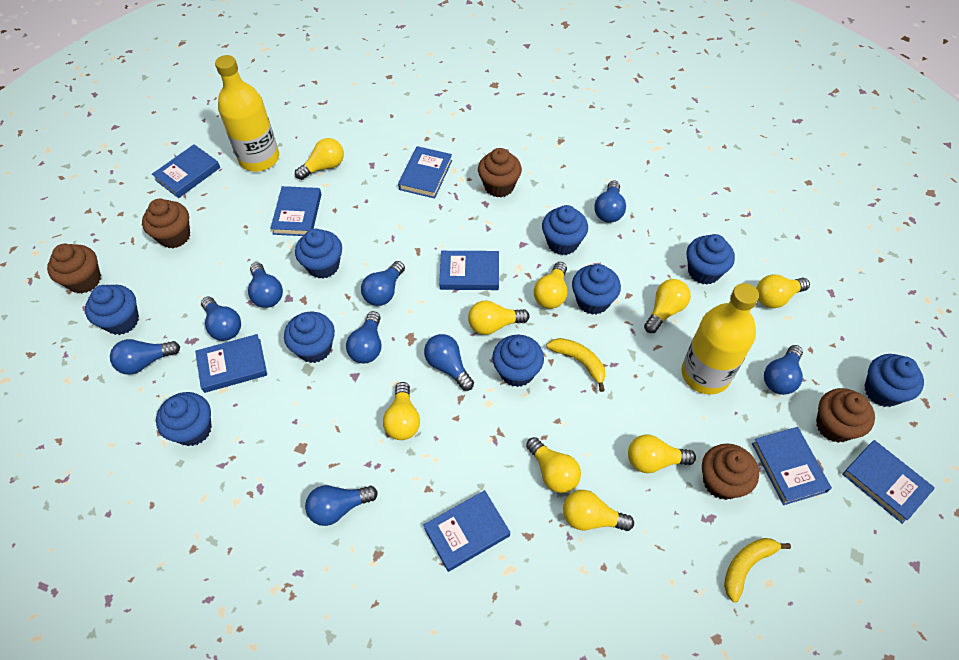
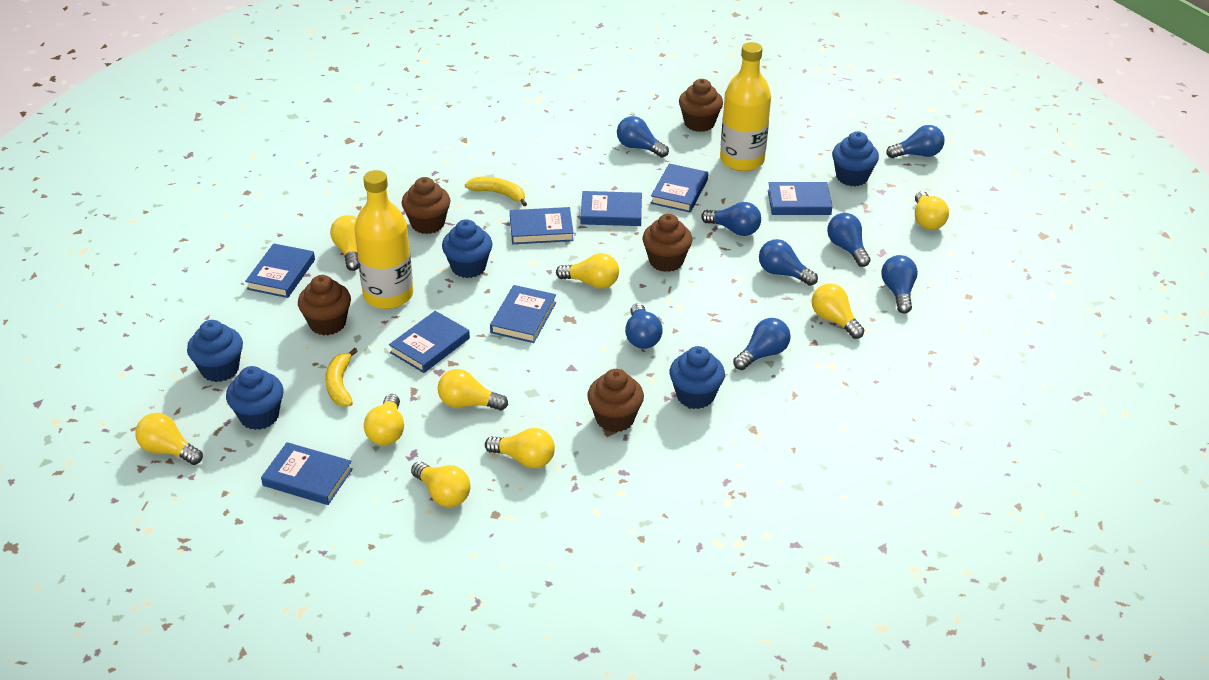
blue cupcake: 9 -> 5
blue light bulb: 9 -> 8

